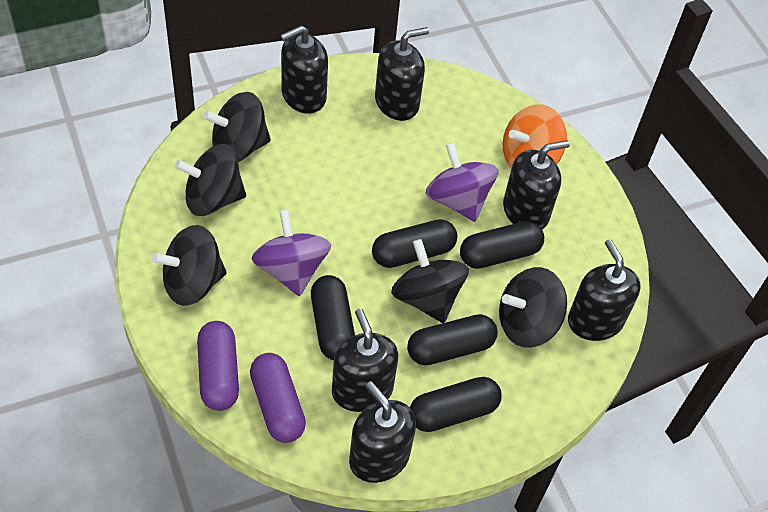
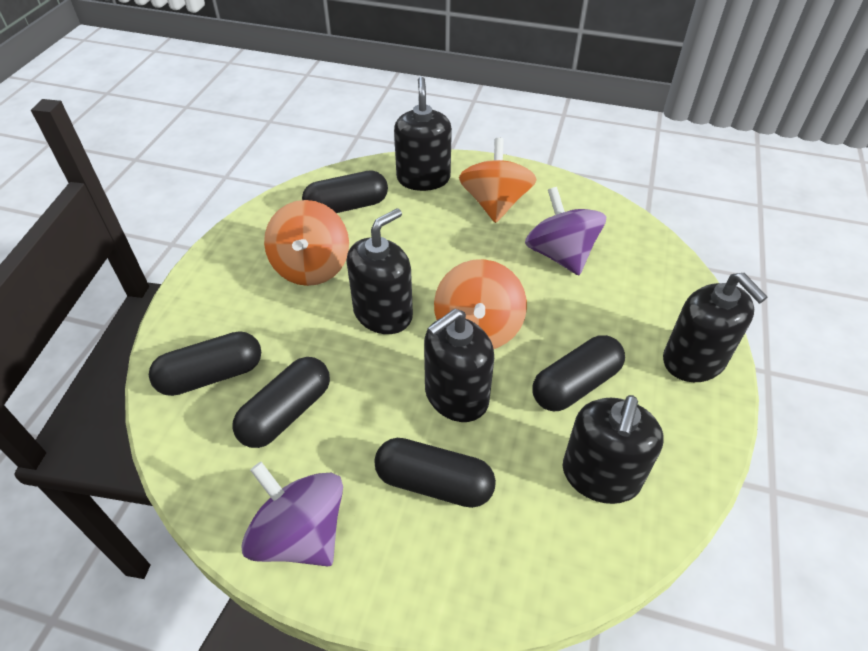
black soap dispenser: 6 -> 5
black spinning top: 5 -> 0
orange spinning top: 1 -> 3
purple capsule: 2 -> 0

